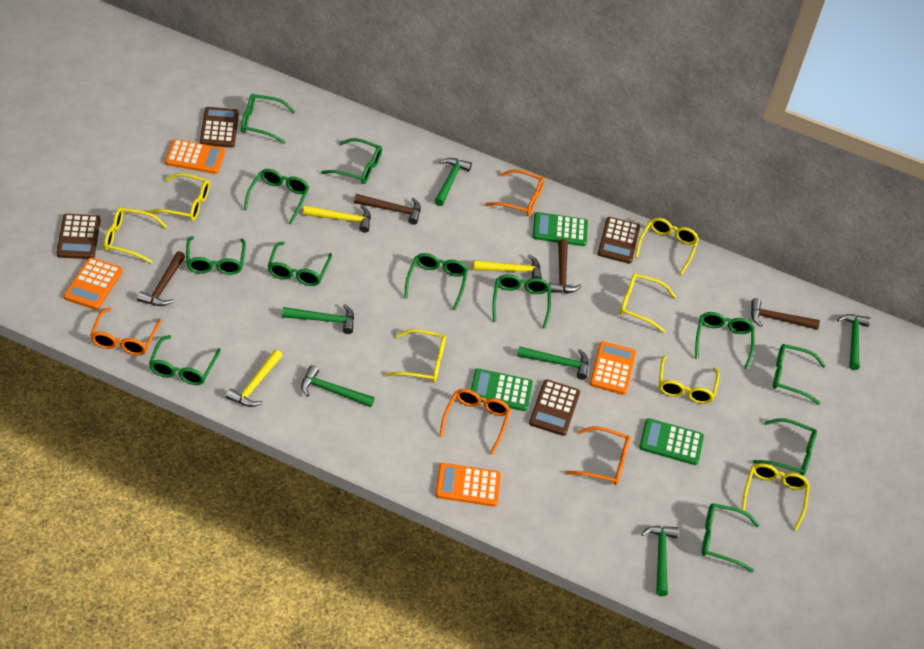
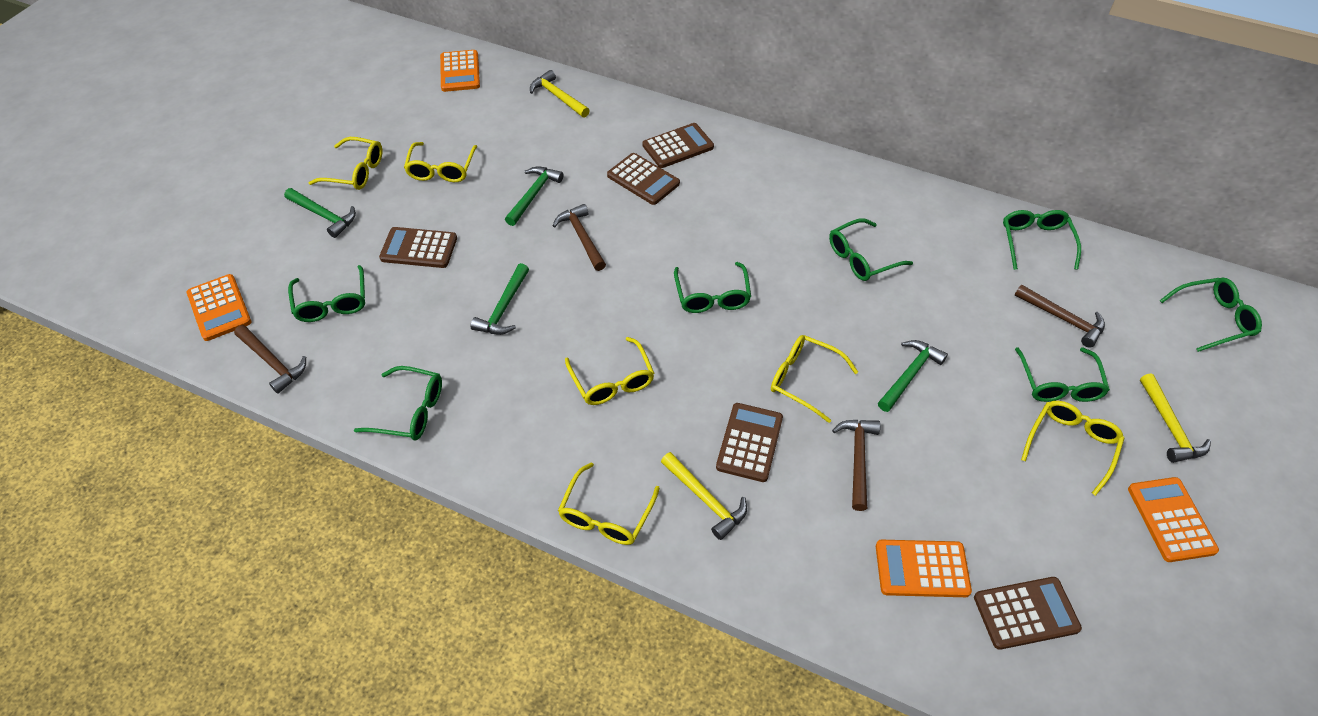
brown calculator: 4 -> 5
green calculator: 3 -> 0
green glasses: 12 -> 7
green hammer: 6 -> 4
orange glasses: 4 -> 0
yellow glasses: 7 -> 6

